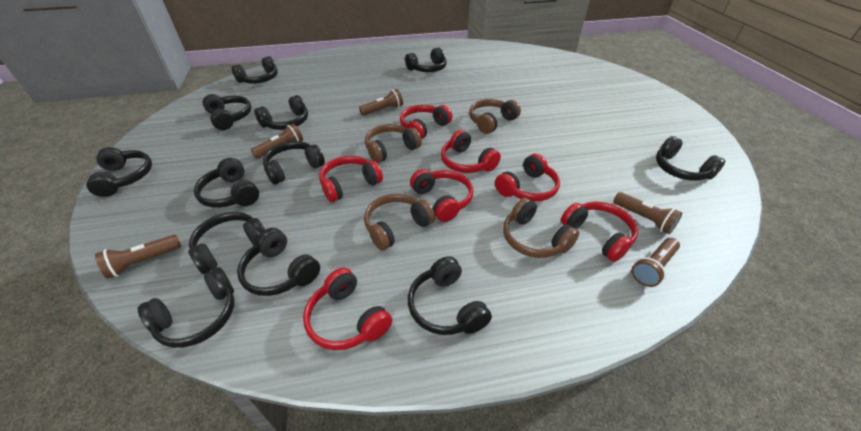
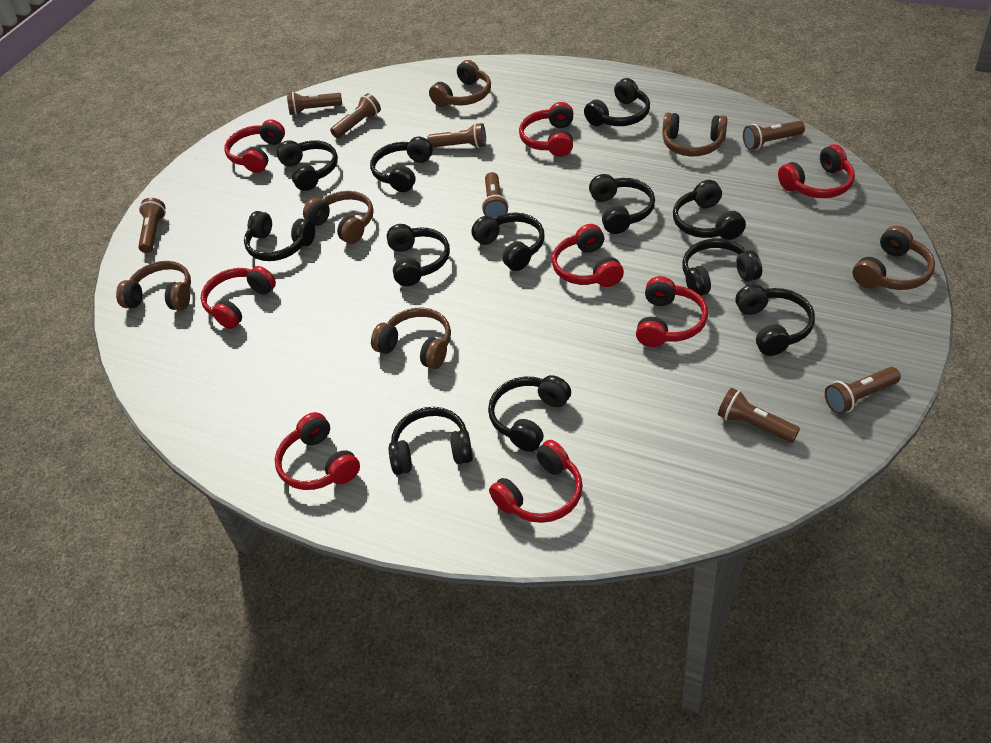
brown flashlight: 5 -> 8
brown headphones: 4 -> 6
red headphones: 7 -> 8

